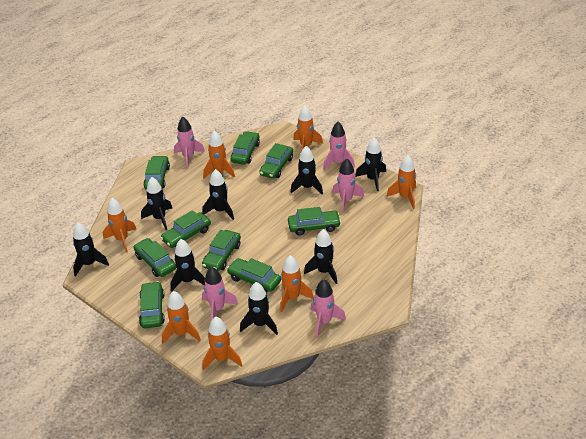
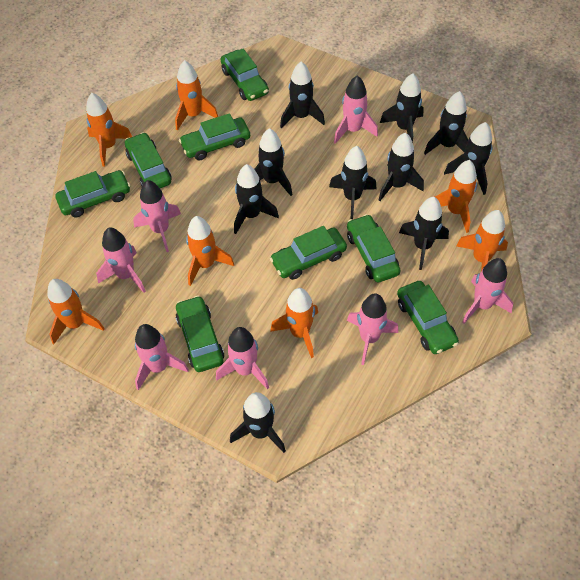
black rocket: 8 -> 10
green car: 9 -> 8
pink rocket: 5 -> 7

